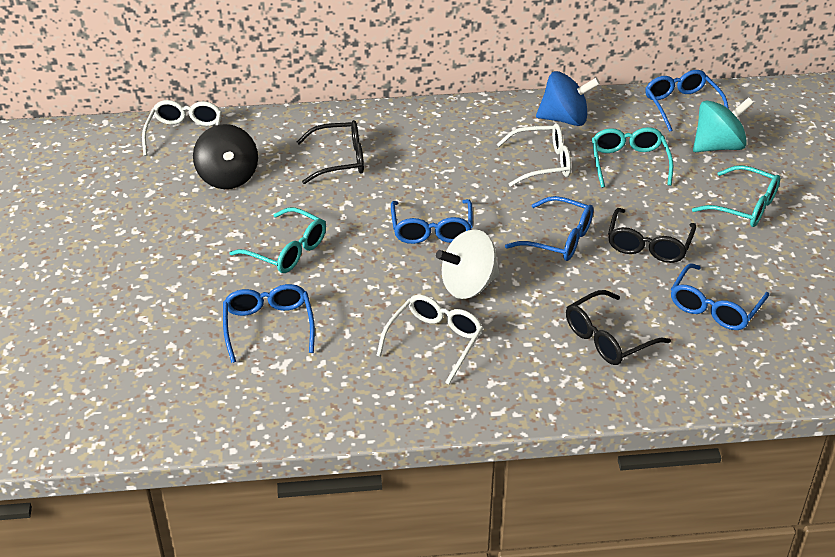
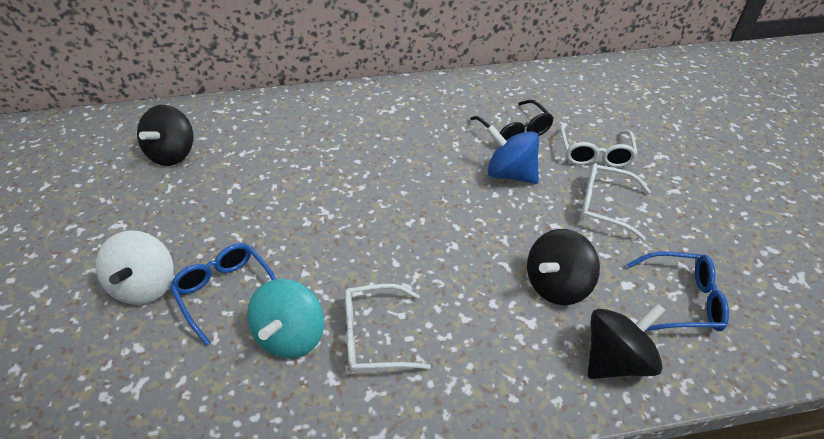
black glasses: 3 -> 1
black spinning top: 1 -> 3
blue glasses: 5 -> 2
turquoise glasses: 3 -> 0

